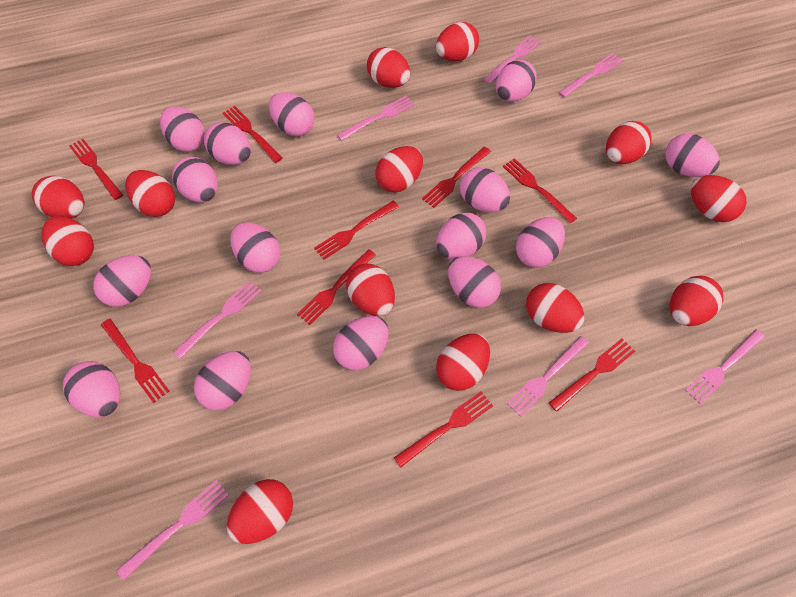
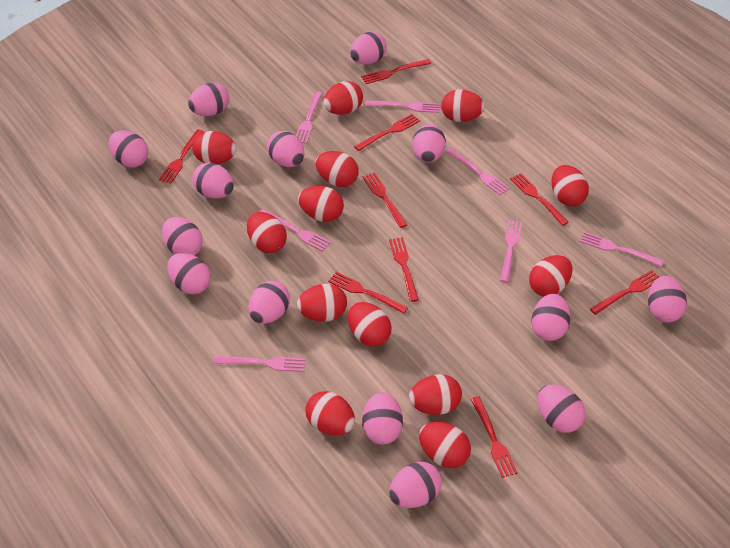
pink egg: 15 -> 14

